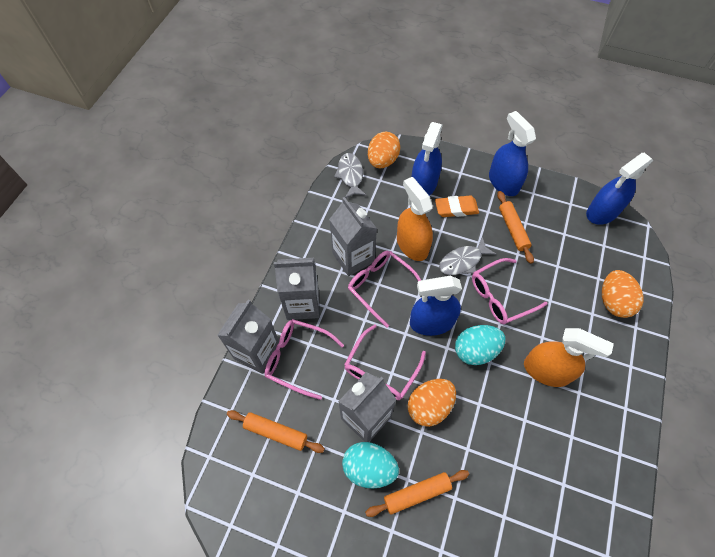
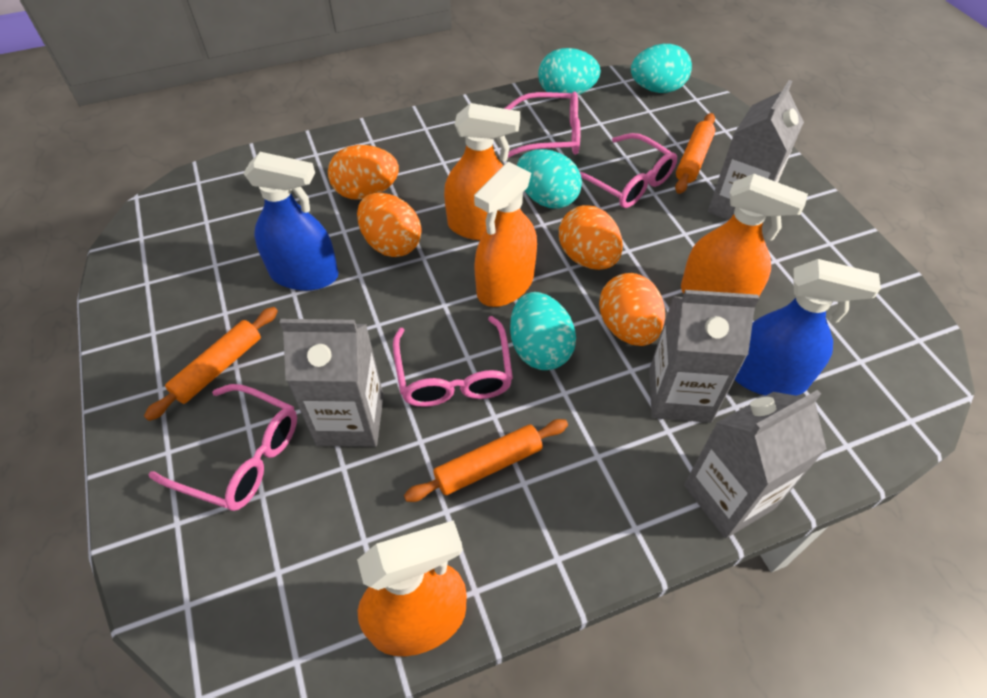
blue spray bottle: 4 -> 2
grey fish: 2 -> 0
orange egg: 3 -> 4
orange eraser: 1 -> 0
orange spray bottle: 2 -> 4
turquoise egg: 2 -> 4

